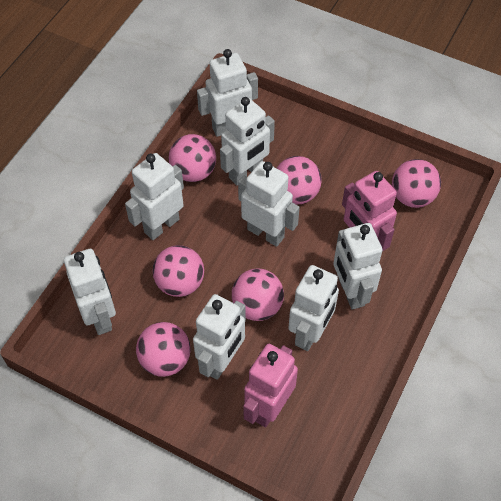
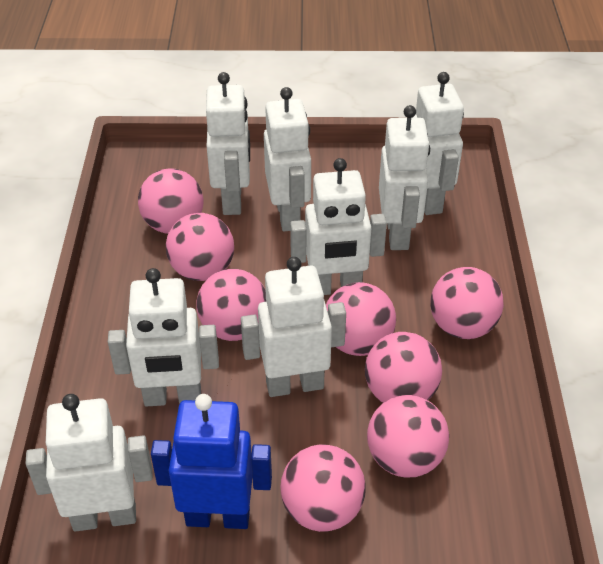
blue robot: 0 -> 1
pink ball: 6 -> 8
pink robot: 2 -> 0

